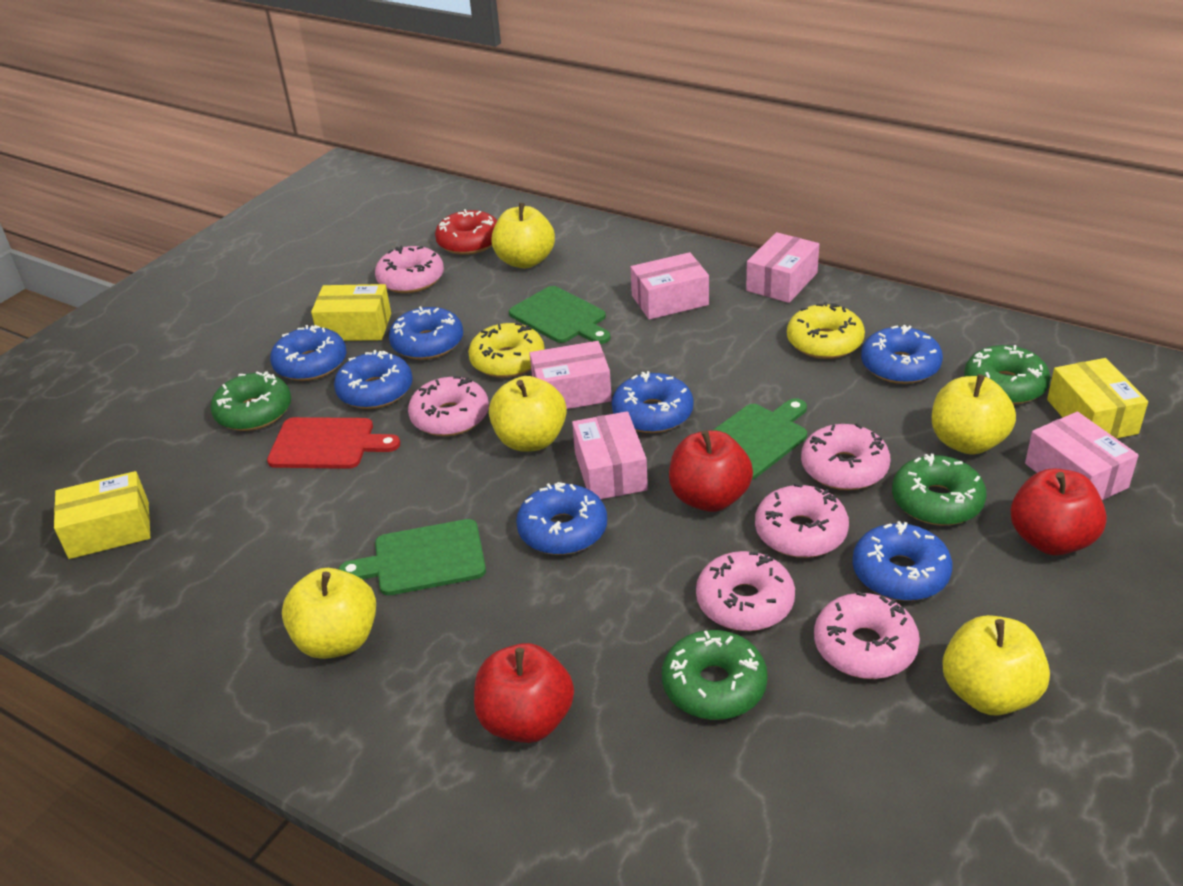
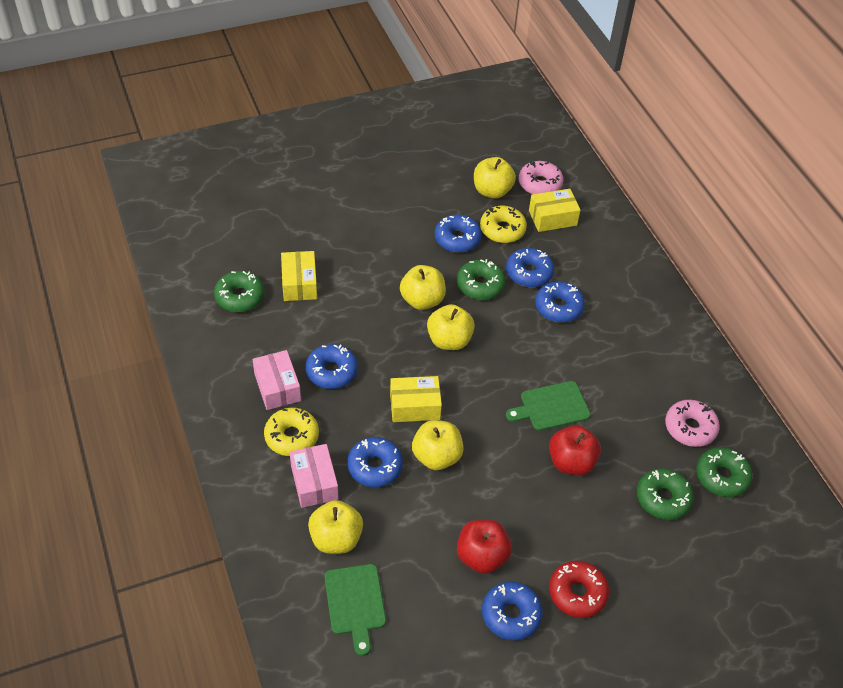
blue donut: 7 -> 6
green cutting board: 3 -> 2
pink box: 5 -> 2
pink donut: 6 -> 2
red apple: 3 -> 2
red cutting board: 1 -> 0

